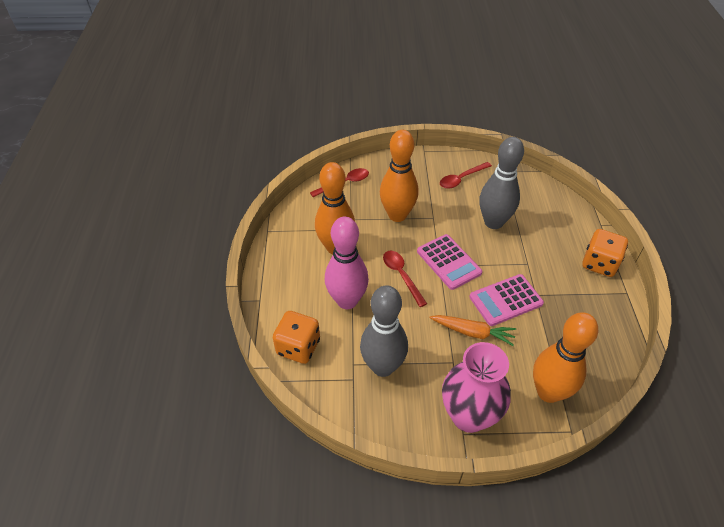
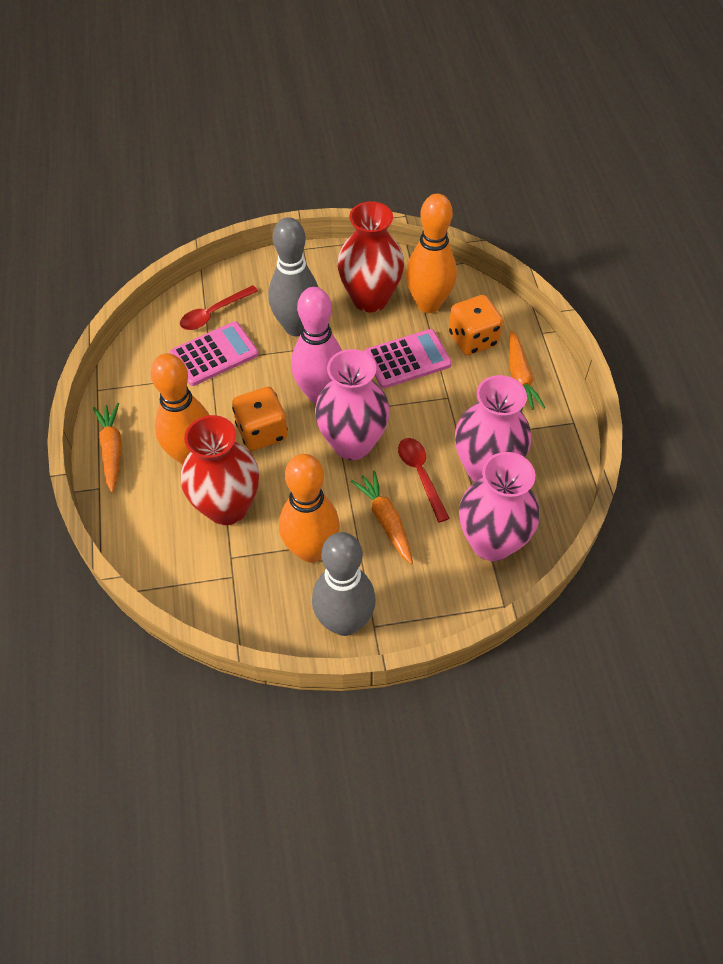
orange carrot: 1 -> 3
pink vase: 1 -> 3
red spoon: 3 -> 2
red vase: 0 -> 2

